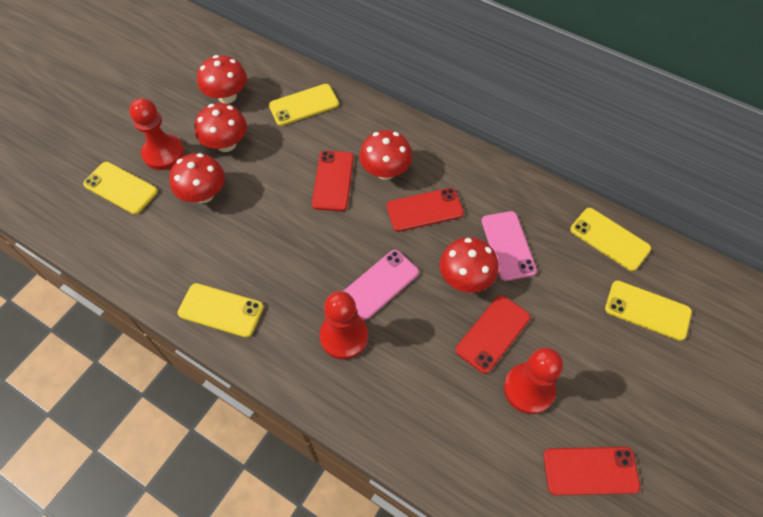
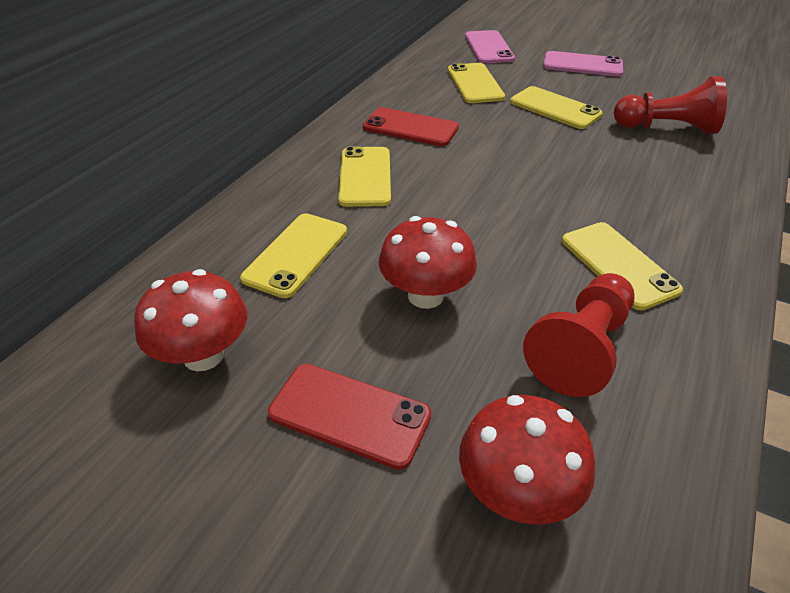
red mushroom: 5 -> 3
red pawn: 3 -> 2
red phone: 4 -> 2

